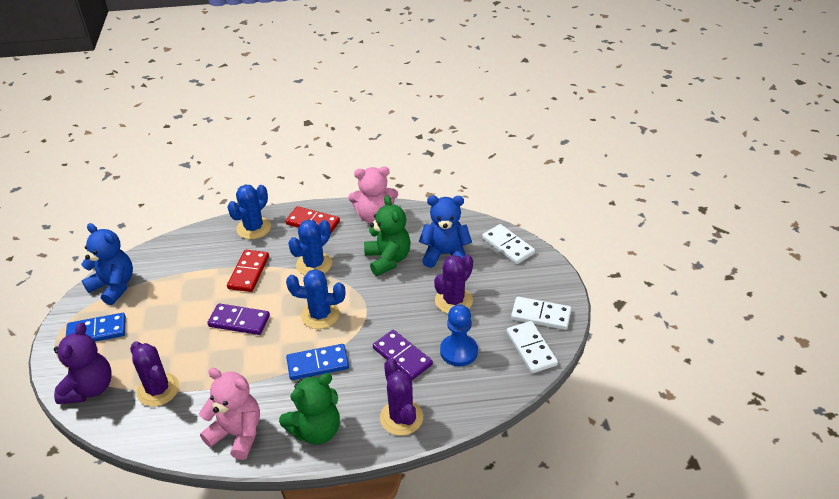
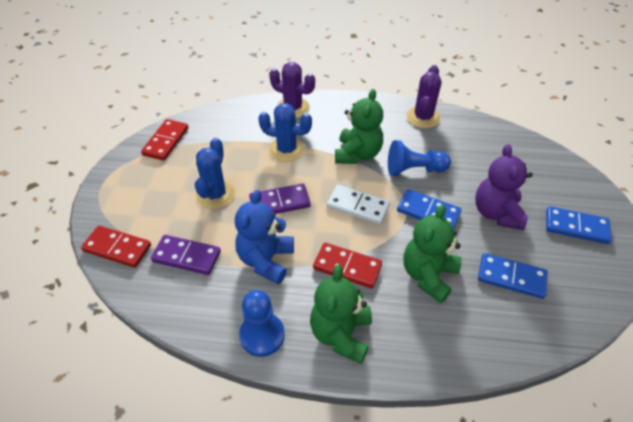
blue cactus: 3 -> 2
blue domino: 2 -> 3
blue pawn: 1 -> 2
blue teddy bear: 2 -> 1
green teddy bear: 2 -> 3
pink teddy bear: 2 -> 0
purple cactus: 3 -> 2
red domino: 2 -> 3
white domino: 3 -> 1

